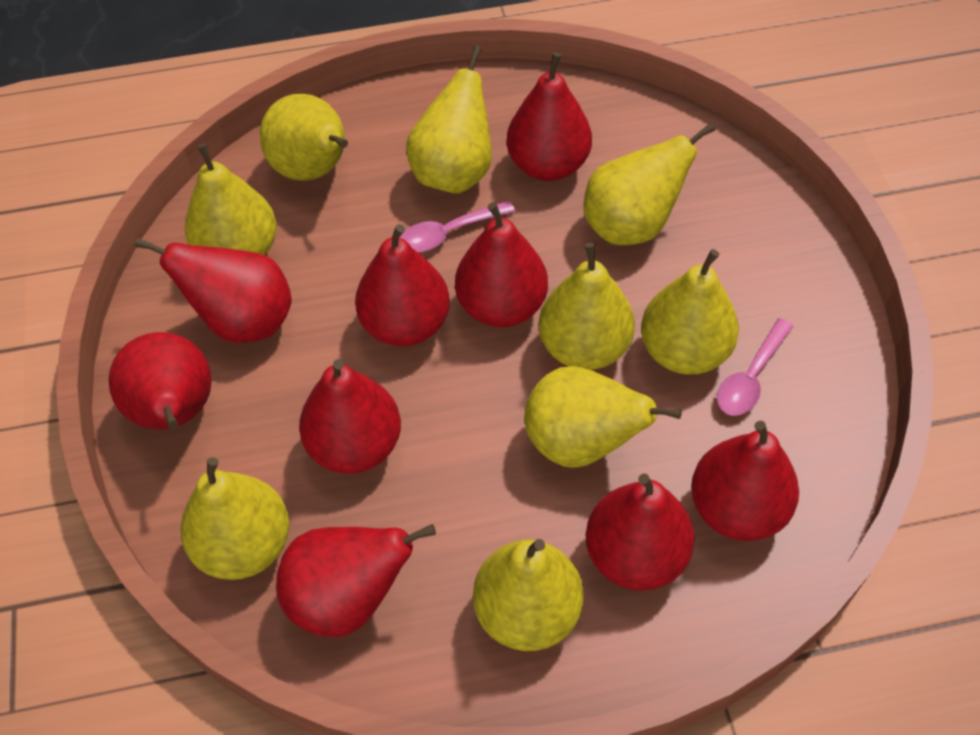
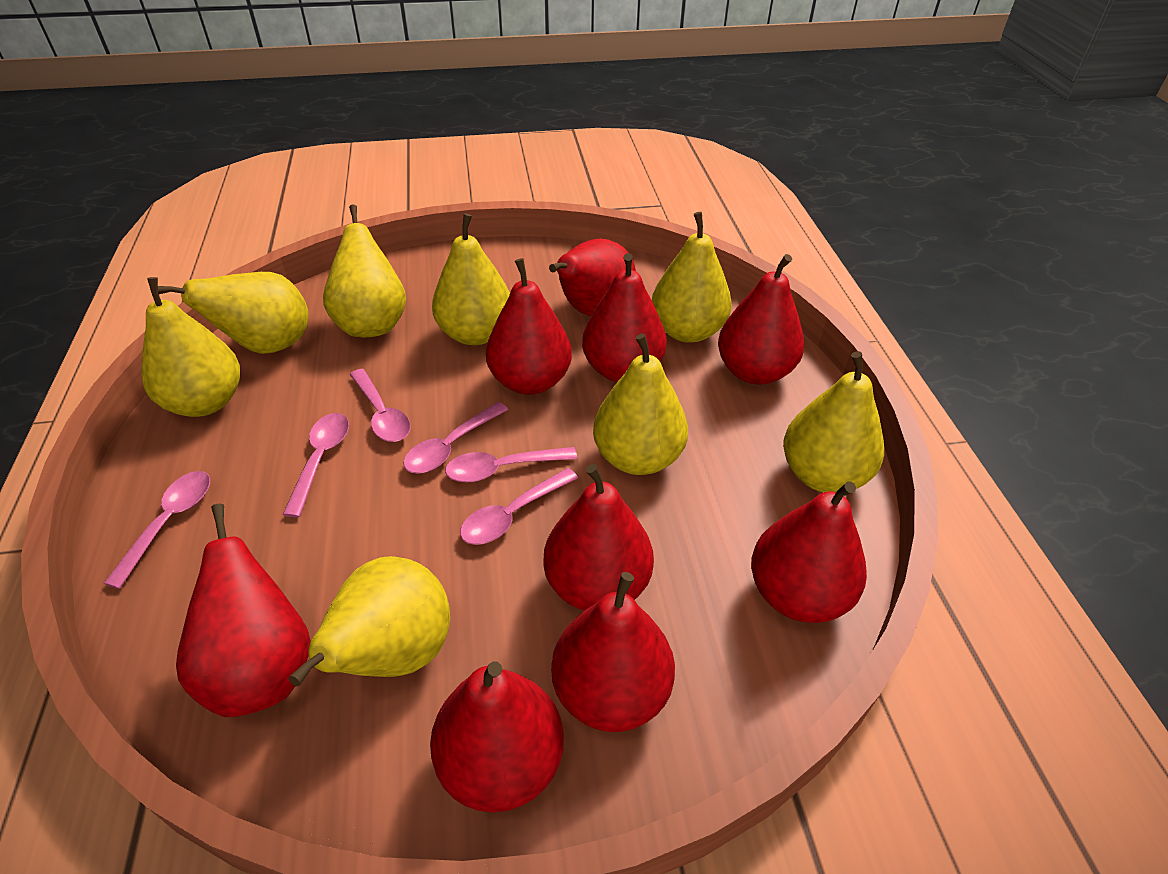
pink spoon: 2 -> 6
yellow pear: 9 -> 8

